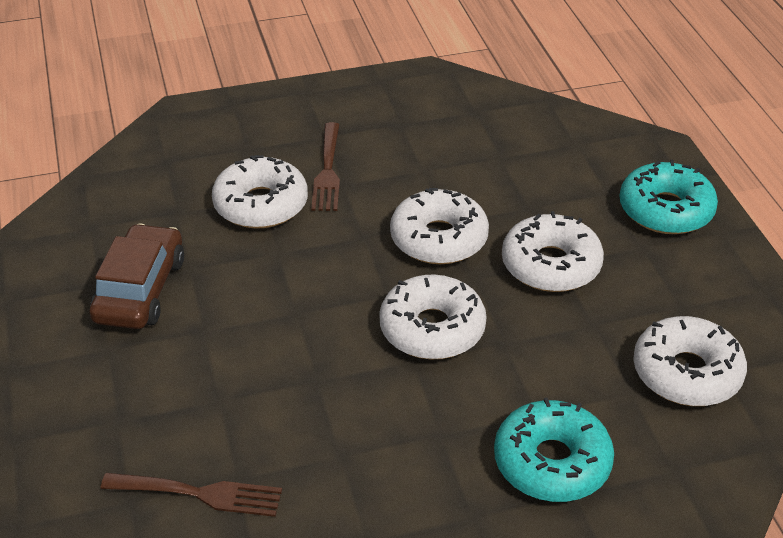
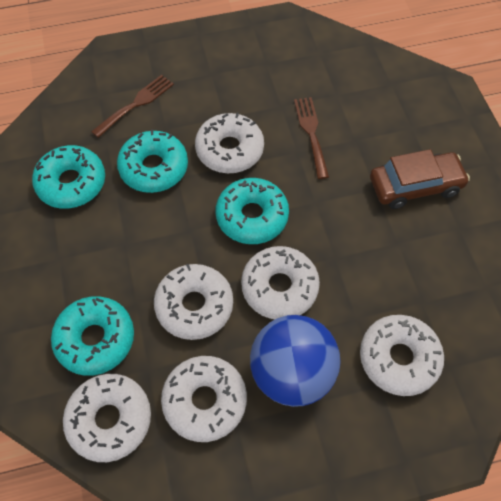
blue ball: 0 -> 1
turquoise donut: 2 -> 4
white donut: 5 -> 6

